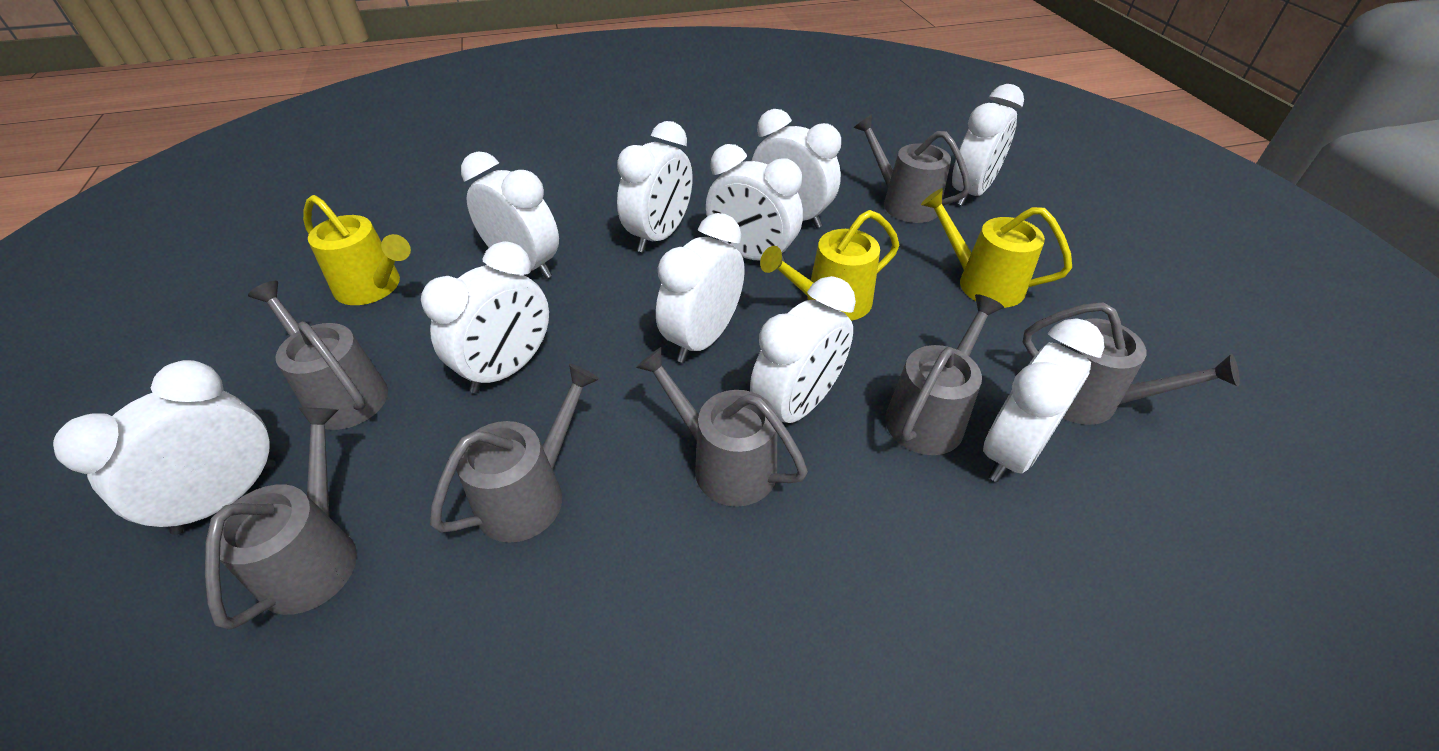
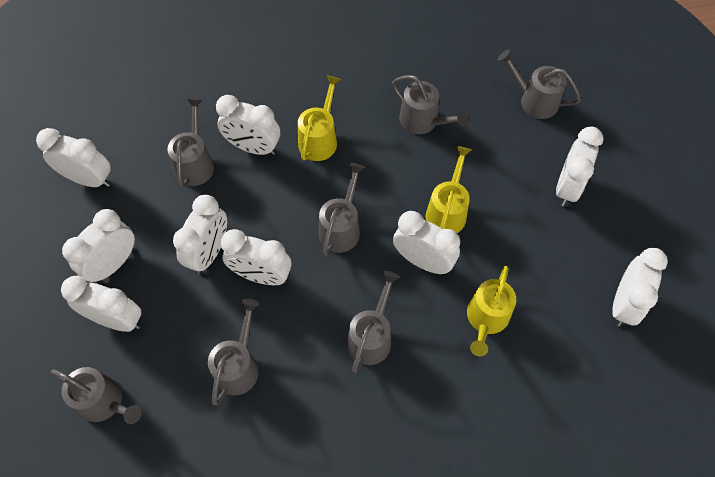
white clock: 10 -> 9

